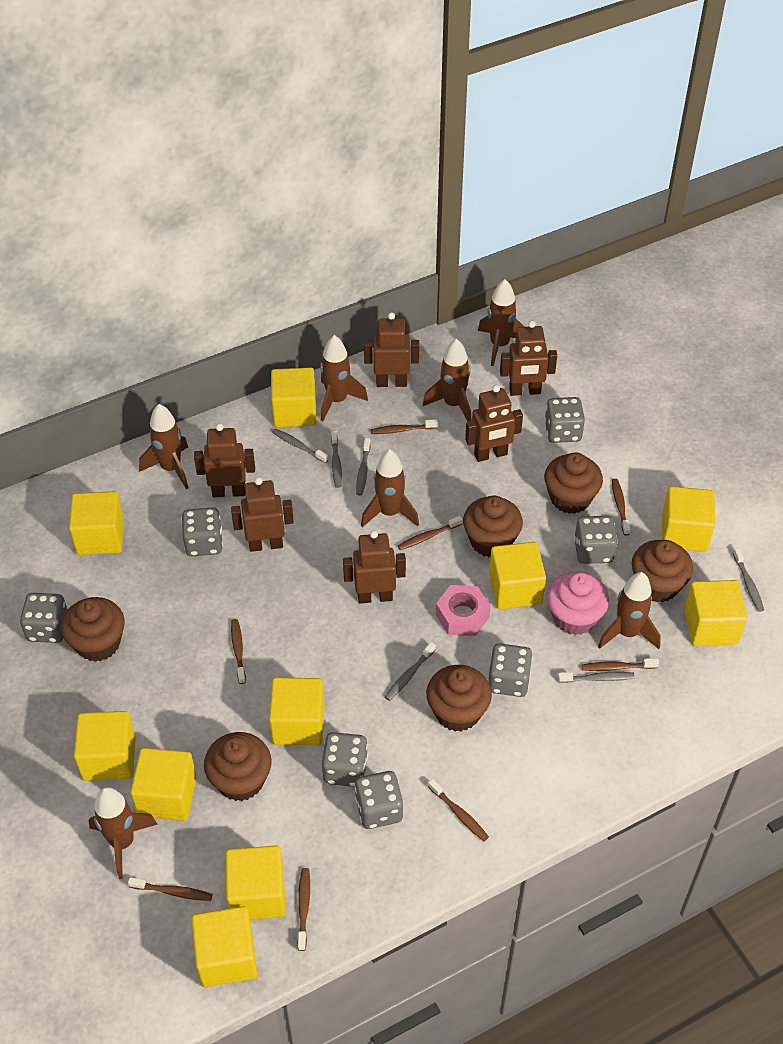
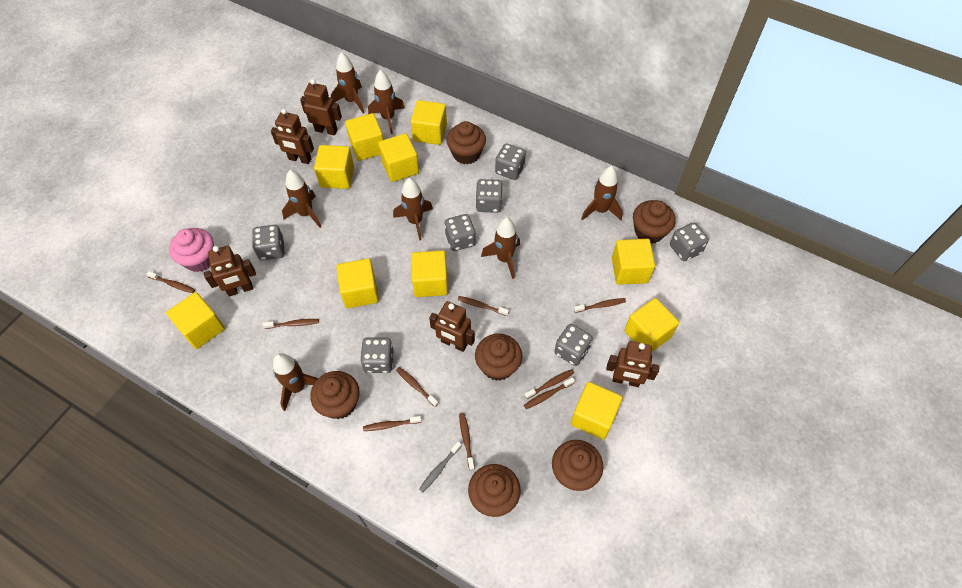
brown robot: 6 -> 5
brown toothbrush: 8 -> 9
grey toothbrush: 6 -> 1
pink nut: 1 -> 0

